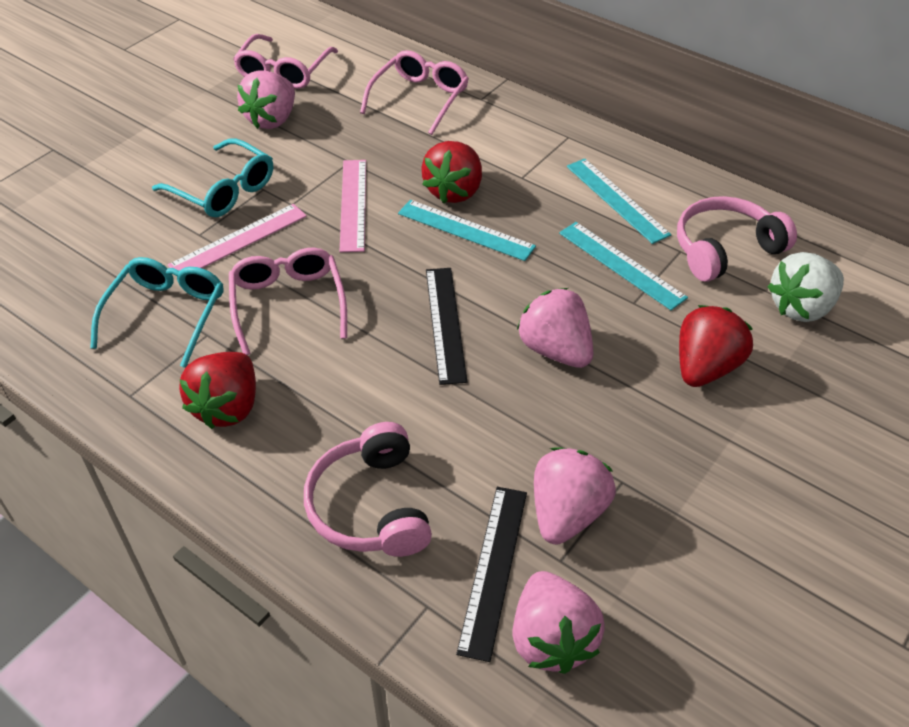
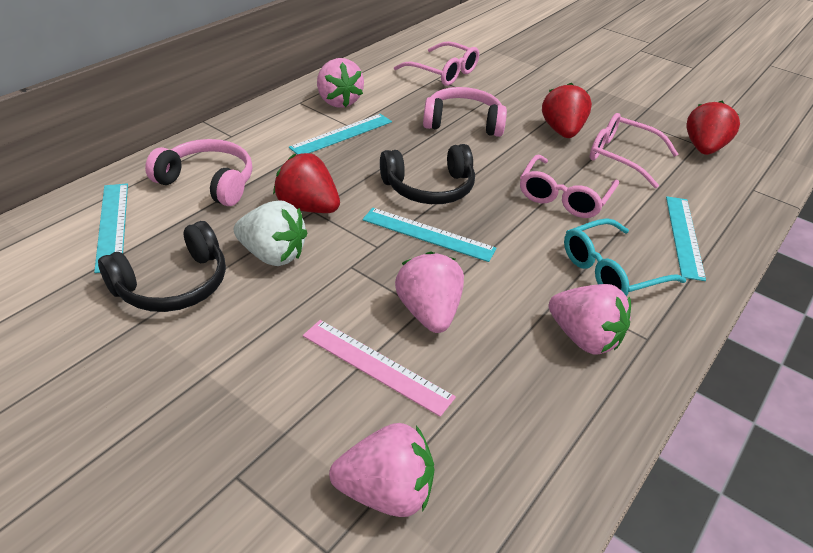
black headphones: 0 -> 2
black ruler: 2 -> 0
pink ruler: 2 -> 1
turquoise glasses: 2 -> 1
turquoise ruler: 3 -> 4

